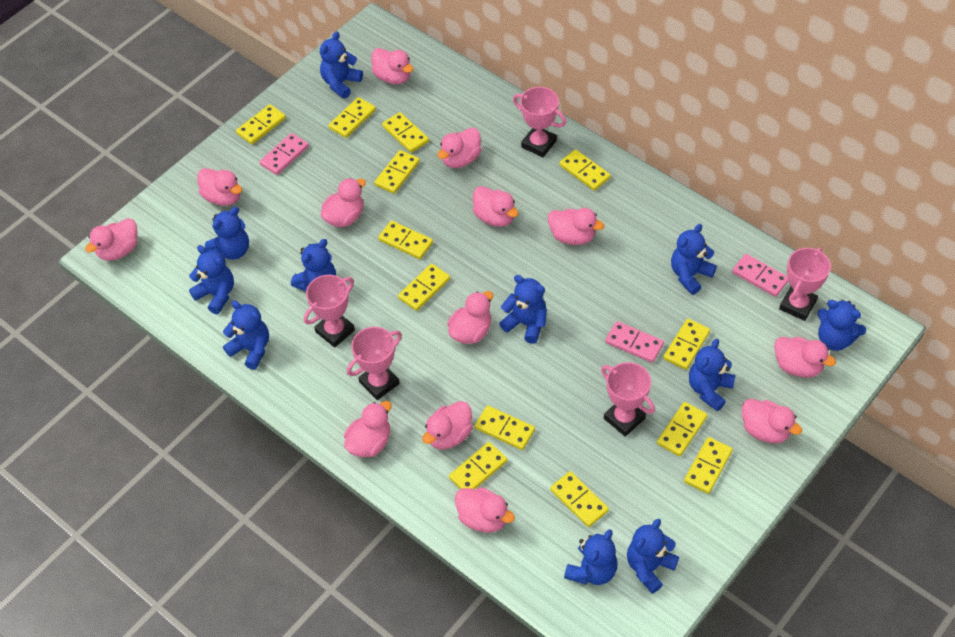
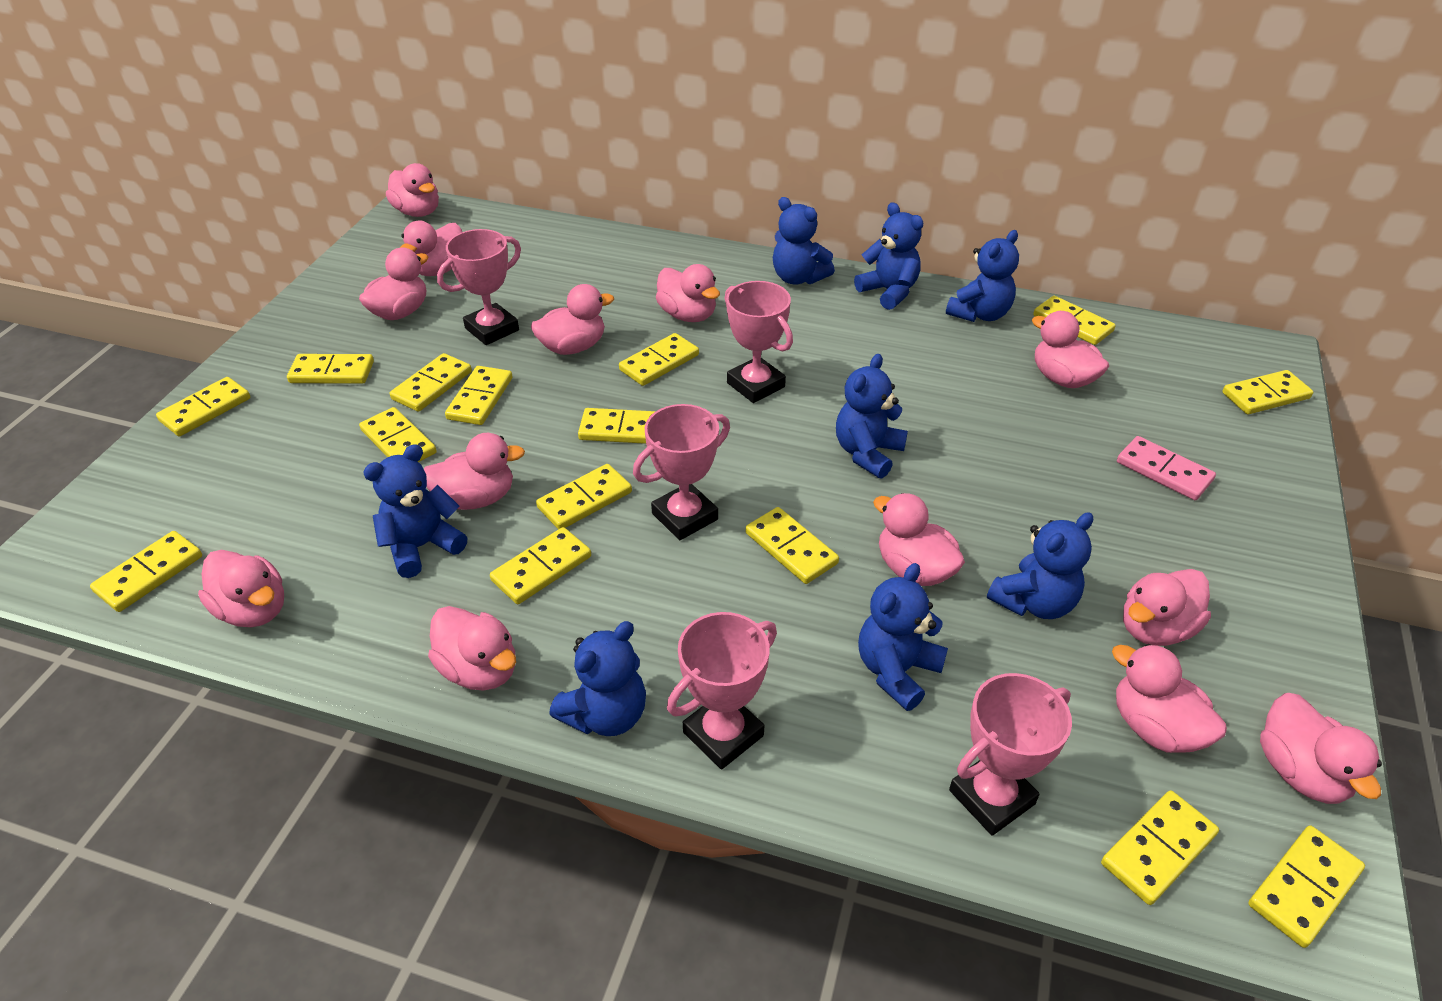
blue teddy bear: 11 -> 8
pink domino: 3 -> 1
yellow domino: 13 -> 15

